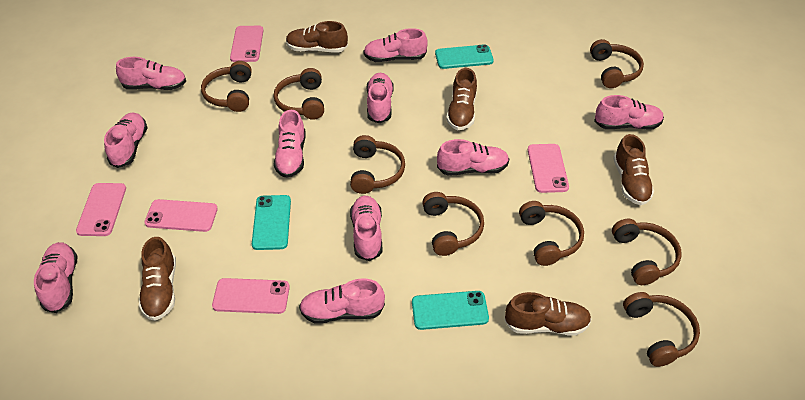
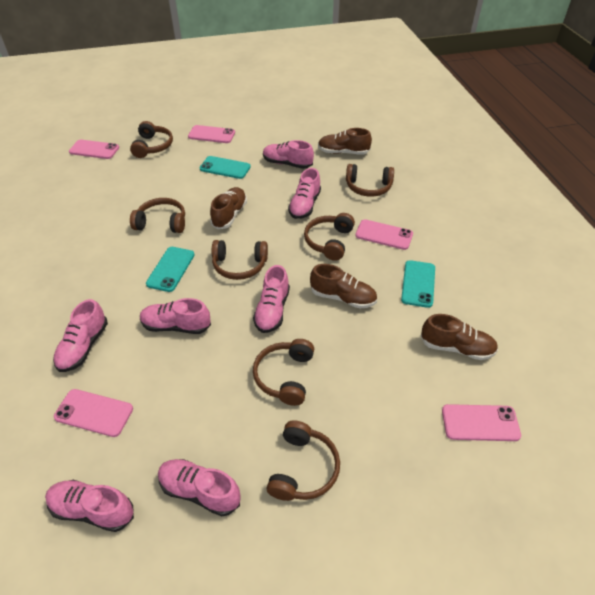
brown headphones: 8 -> 7
brown shoe: 5 -> 4
pink shoe: 10 -> 7

